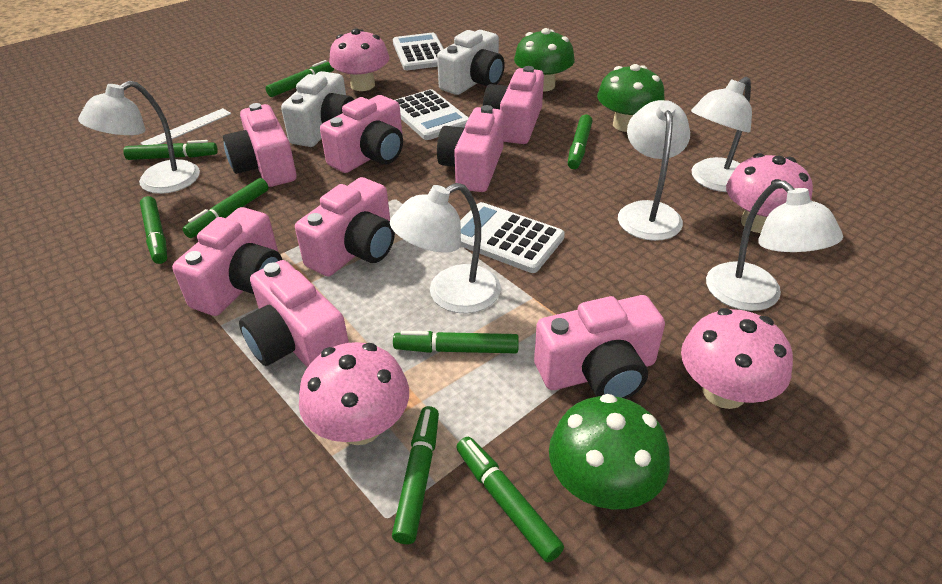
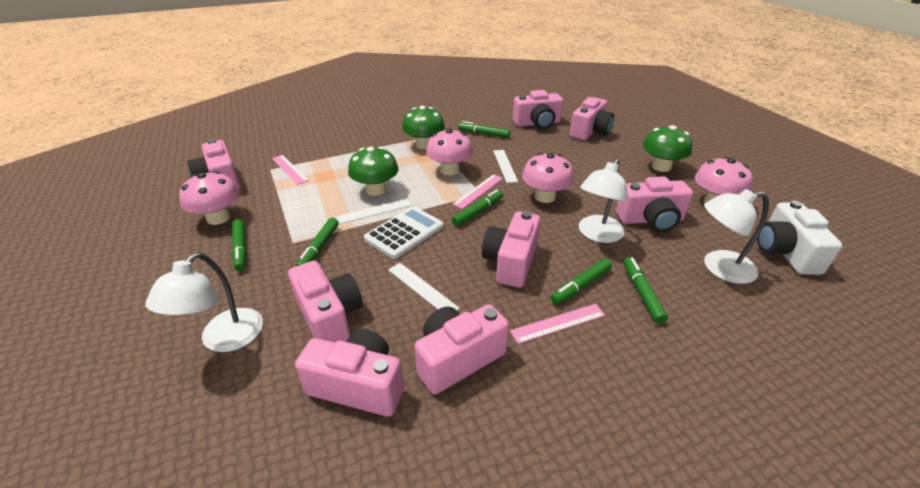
green marker: 8 -> 6
pink ruler: 0 -> 3
white calculator: 3 -> 1
white camera: 2 -> 1
white lamp: 5 -> 3
white ruler: 1 -> 3

